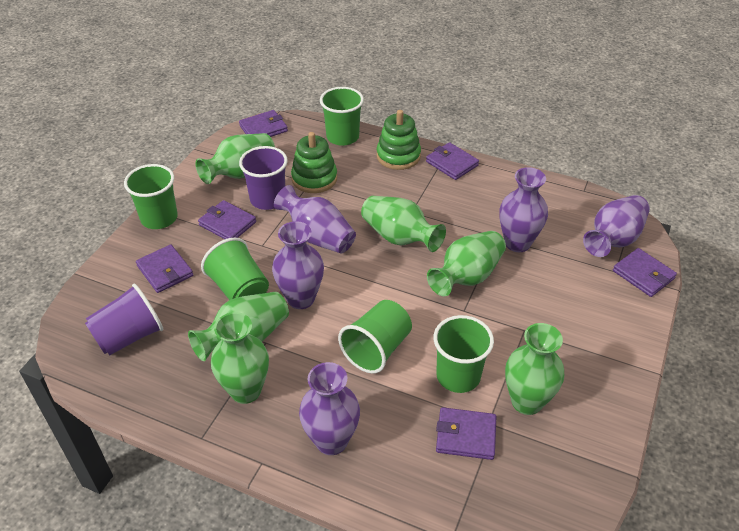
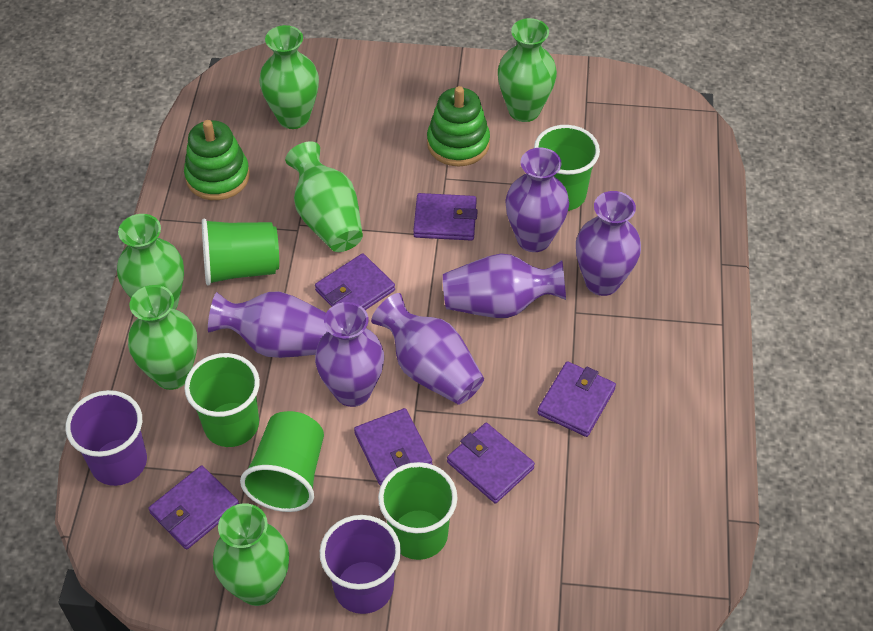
purple vase: 5 -> 6

